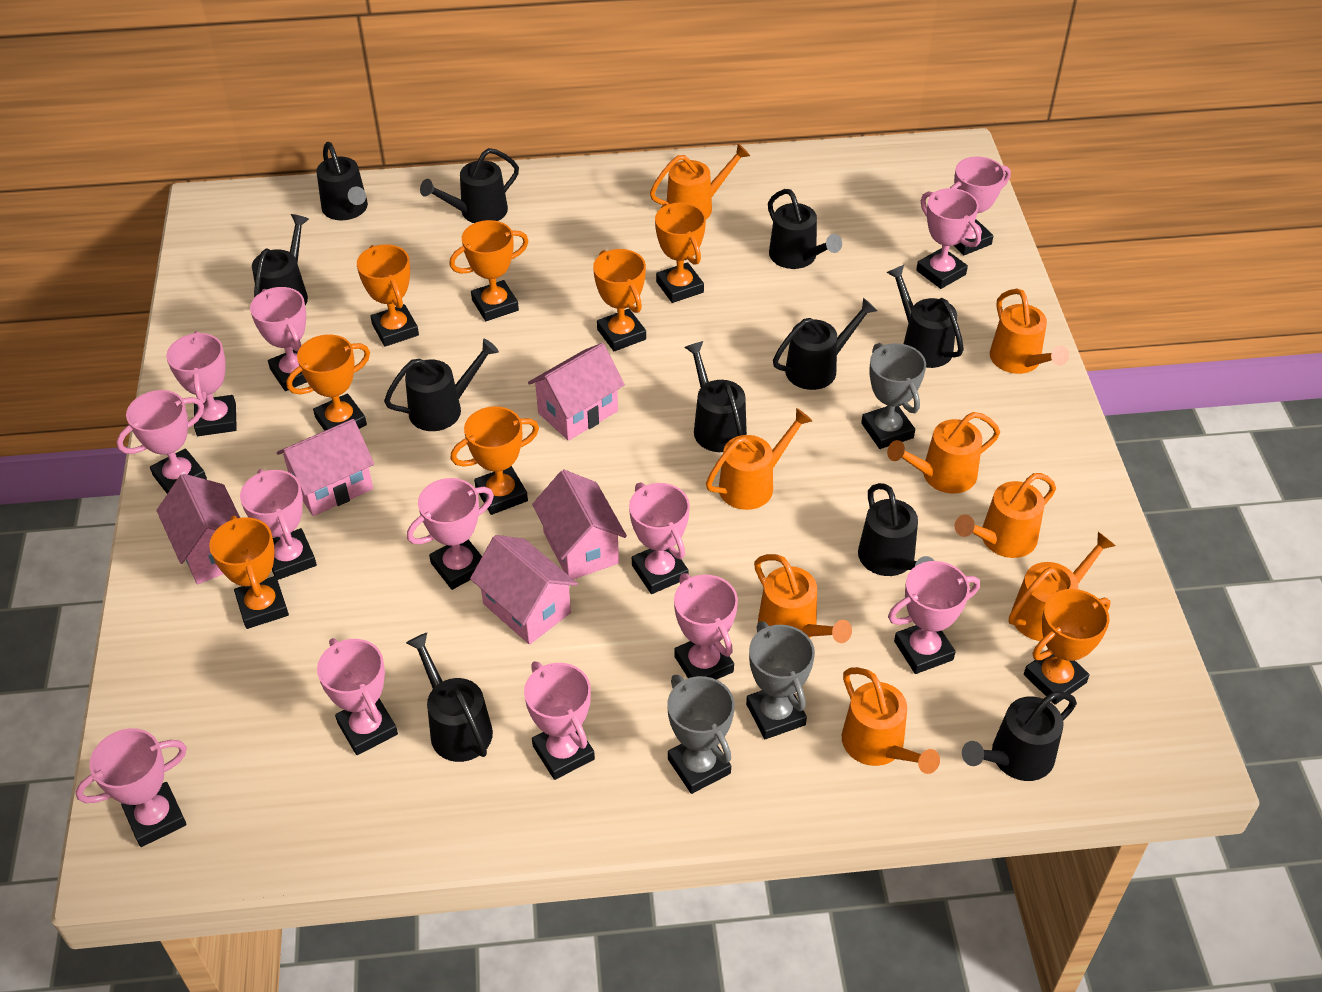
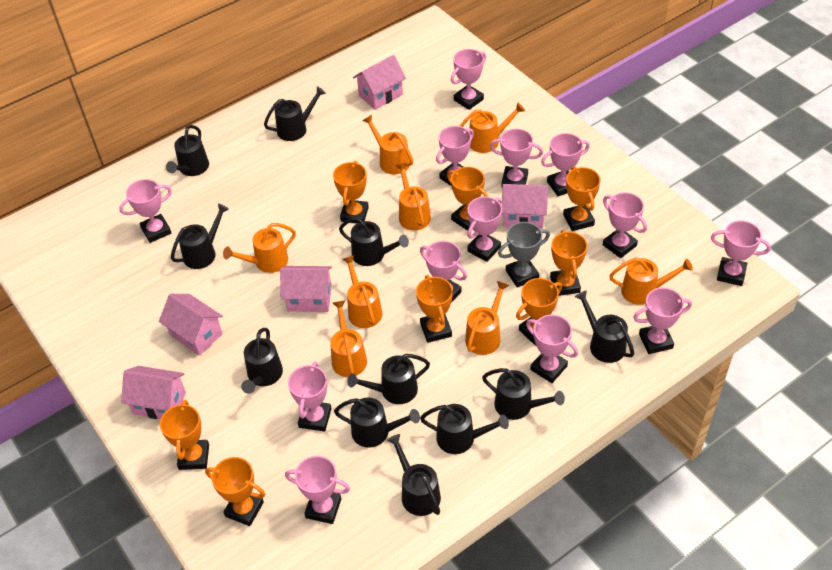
grey trophy: 3 -> 1

